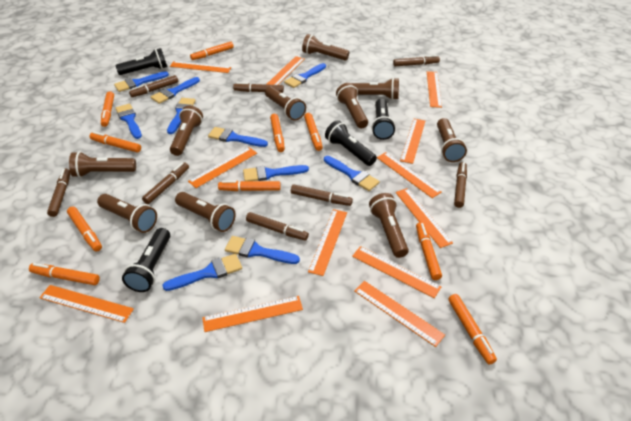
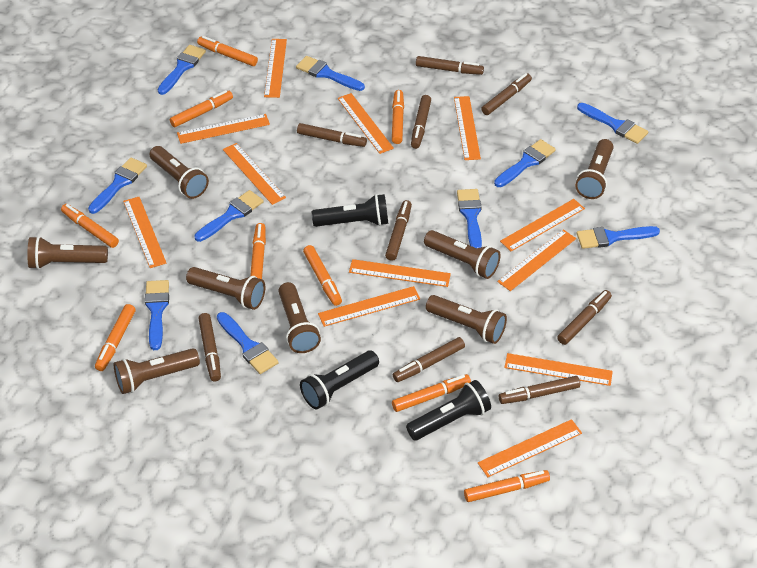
black flashlight: 4 -> 3
brown flashlight: 10 -> 8
brown marker: 8 -> 9
orange marker: 10 -> 9

